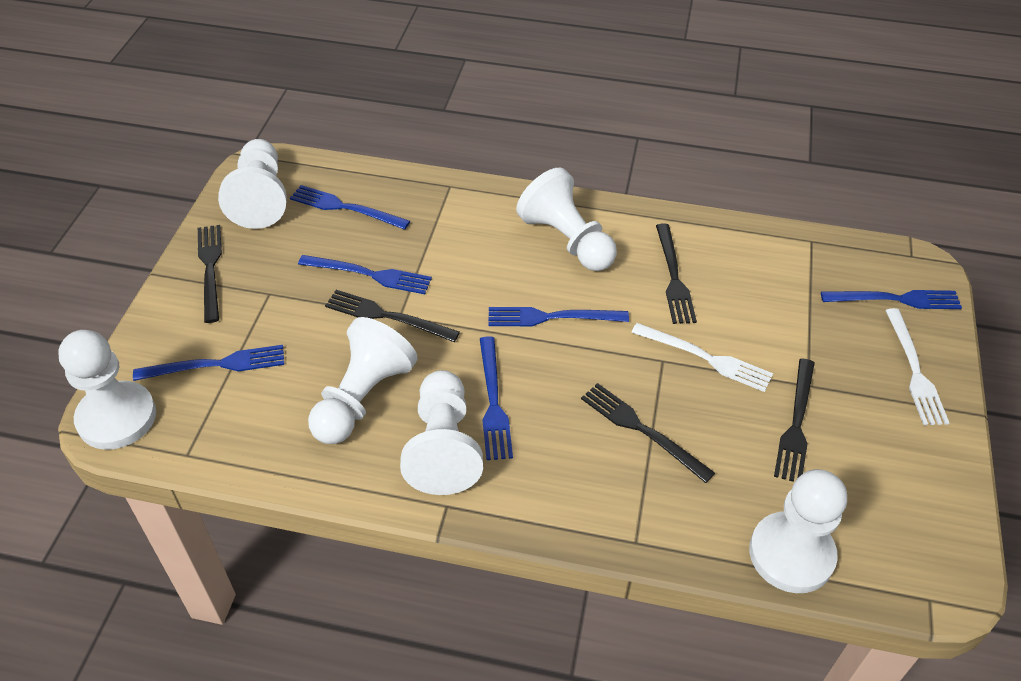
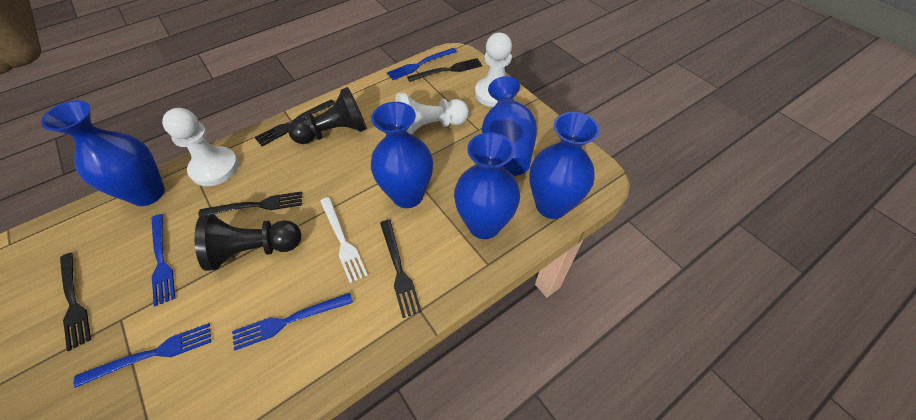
black pawn: 0 -> 2
blue fork: 6 -> 4
blue vase: 0 -> 5
white fork: 2 -> 1
white pawn: 6 -> 3

